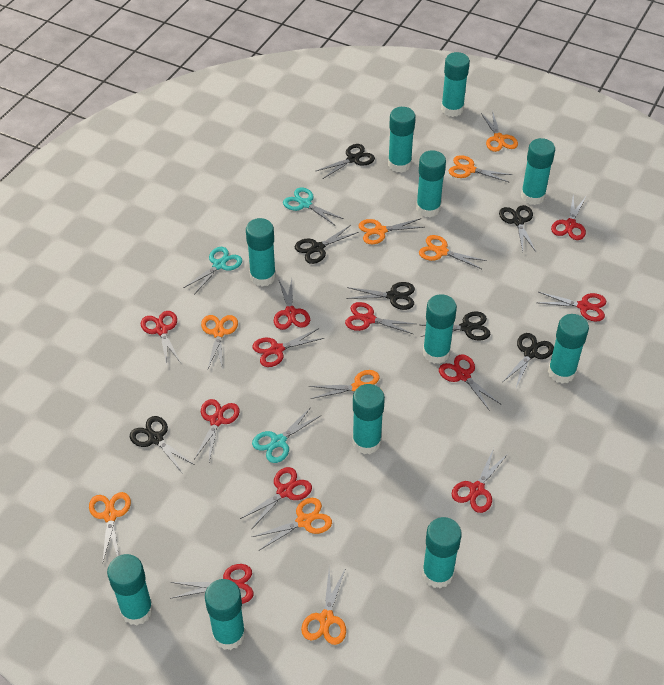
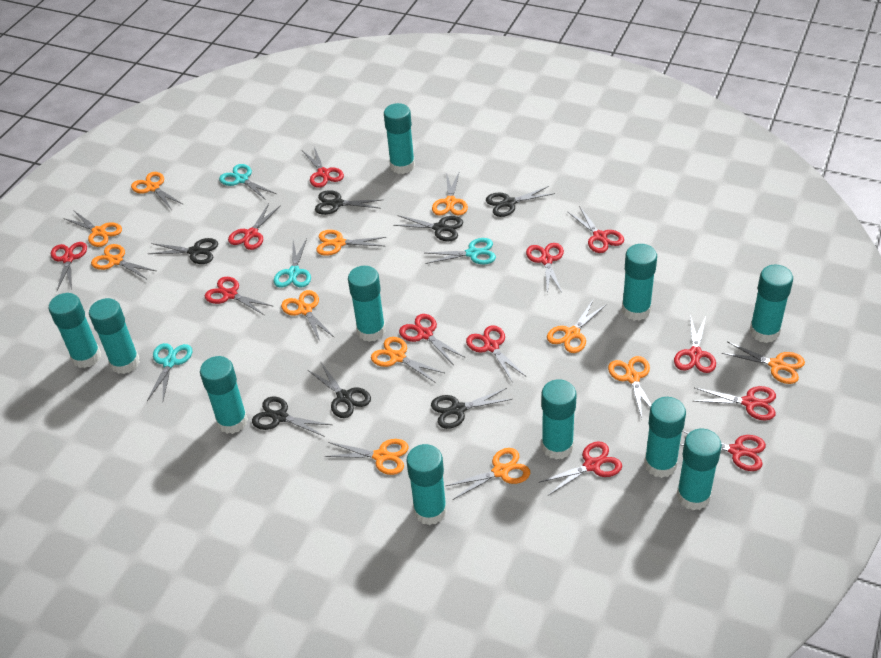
orange scissors: 9 -> 12
red scissors: 11 -> 12
turquoise scissors: 3 -> 4

